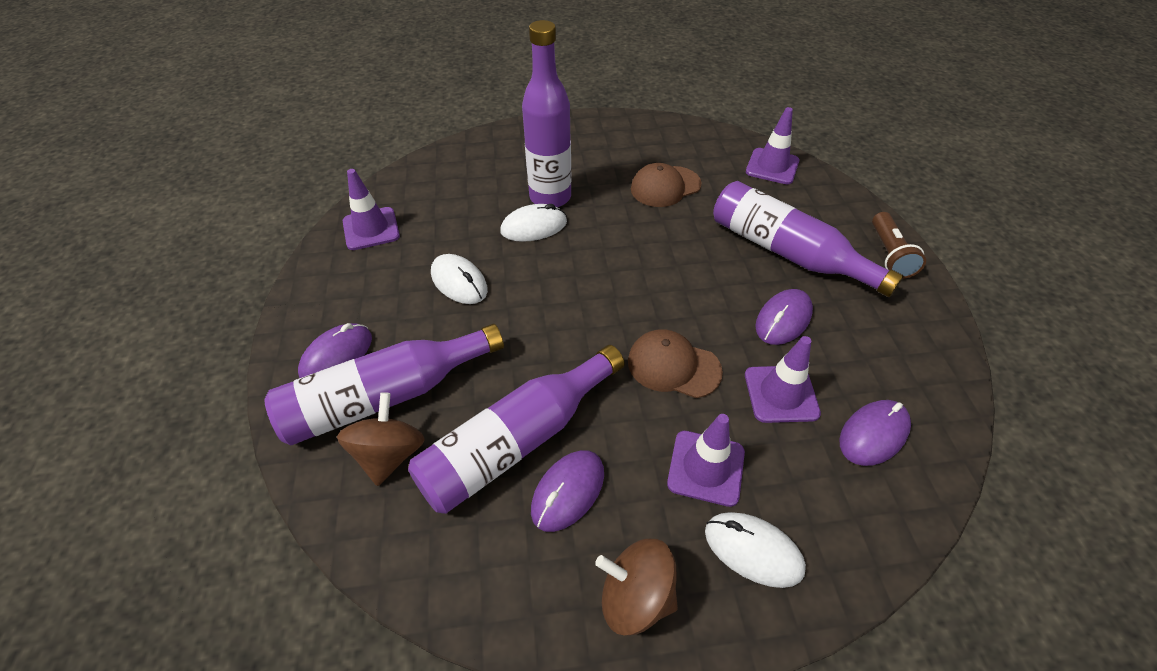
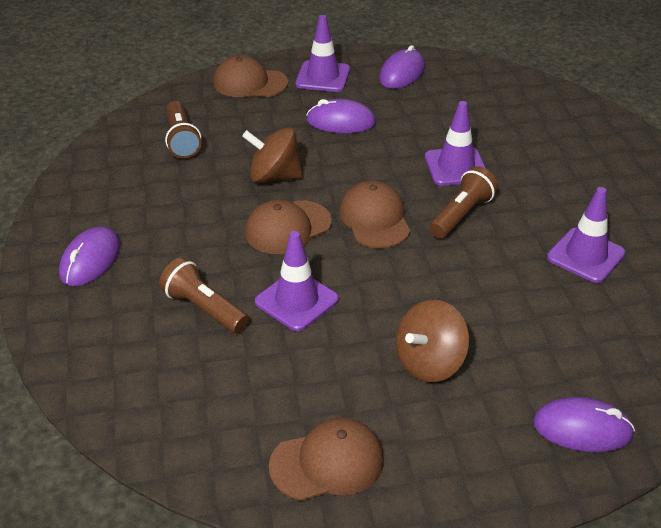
brown cap: 2 -> 4
brown flashlight: 1 -> 3
purple bottle: 4 -> 0
white mouse: 3 -> 0

